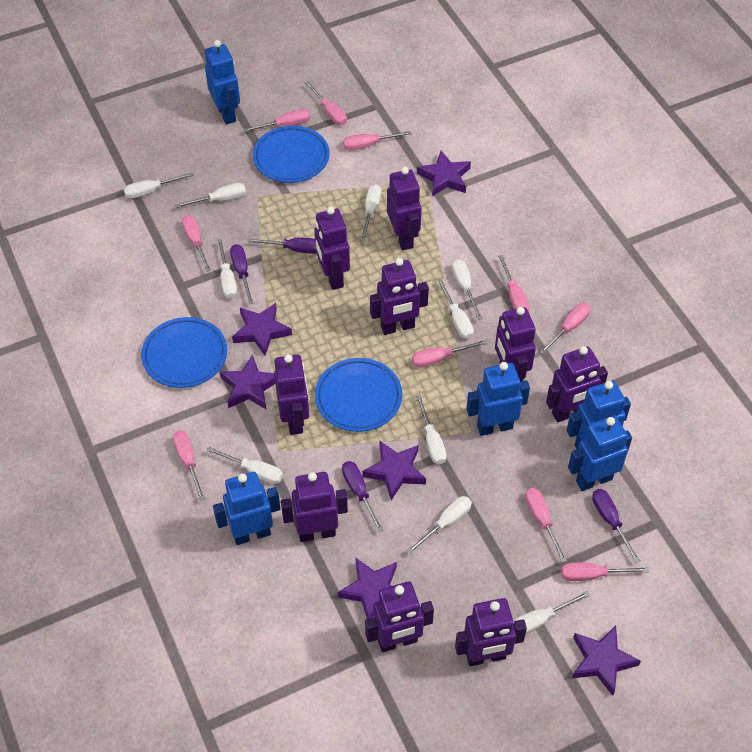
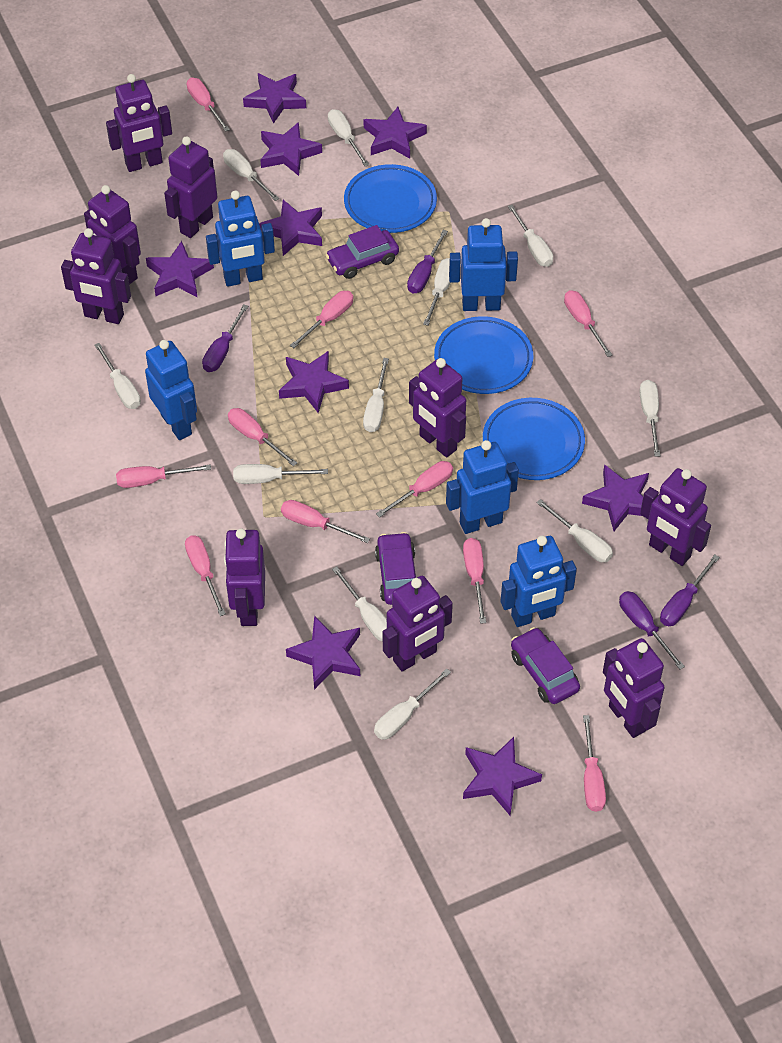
purple car: 0 -> 3
purple star: 6 -> 9
white screwdriver: 10 -> 11

